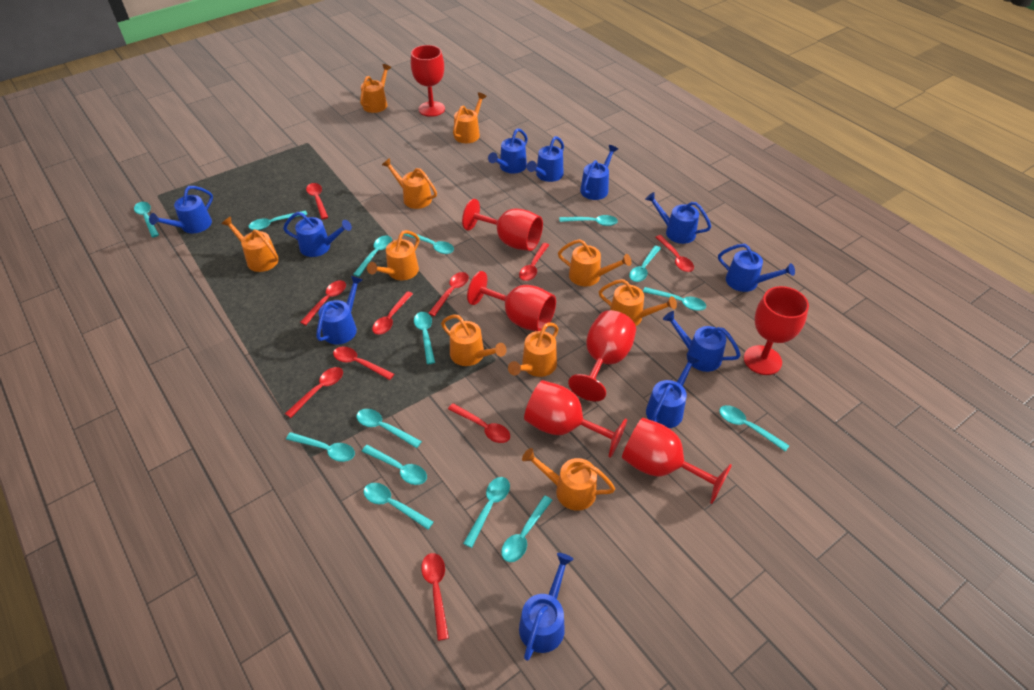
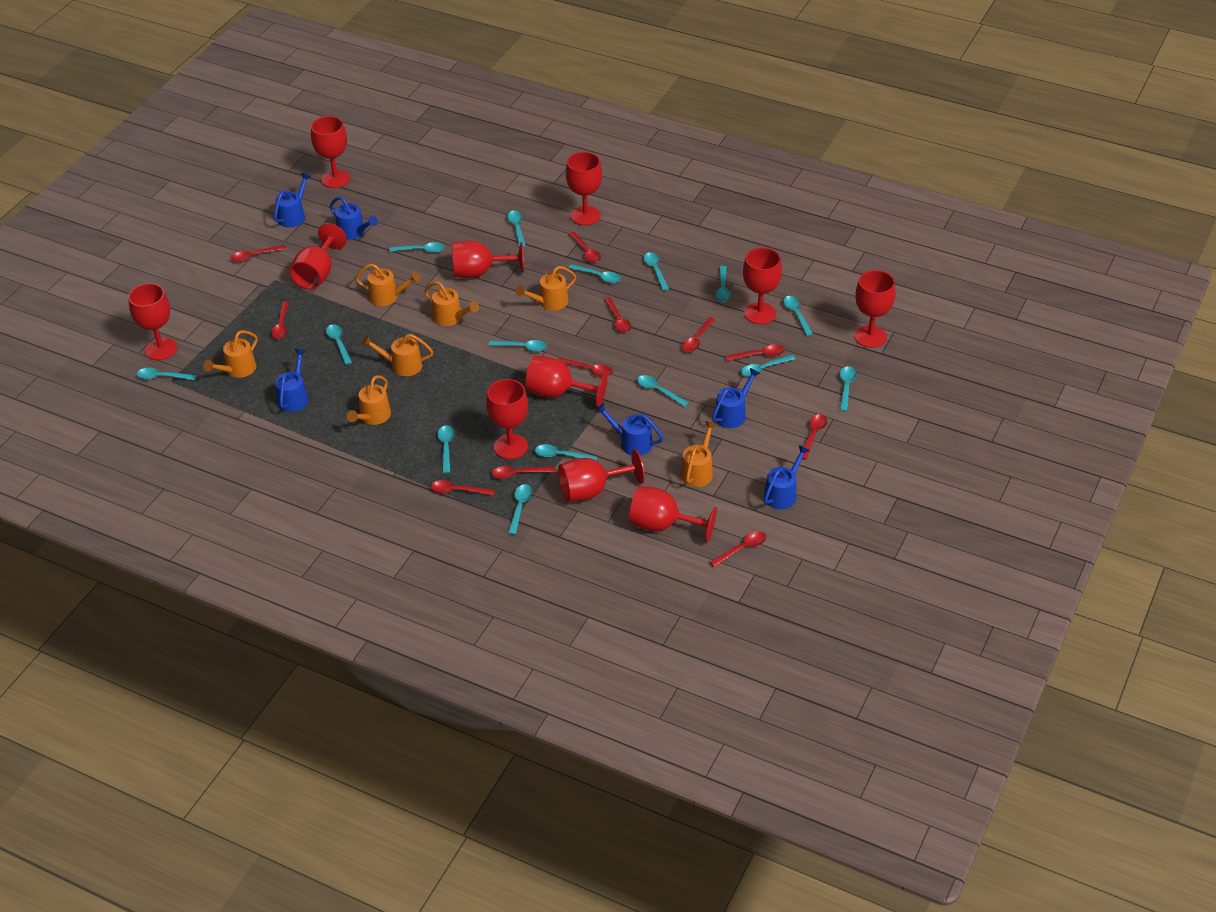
blue watering can: 11 -> 6
orange watering can: 10 -> 7
red goblet: 7 -> 11
red spoon: 10 -> 11

